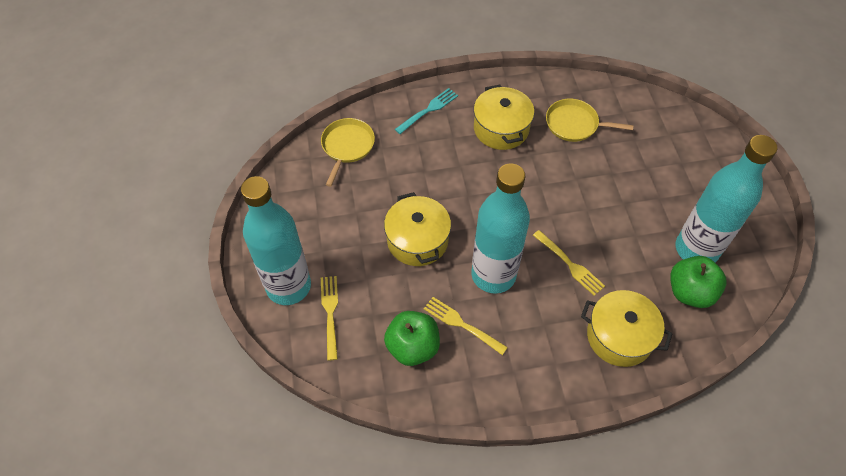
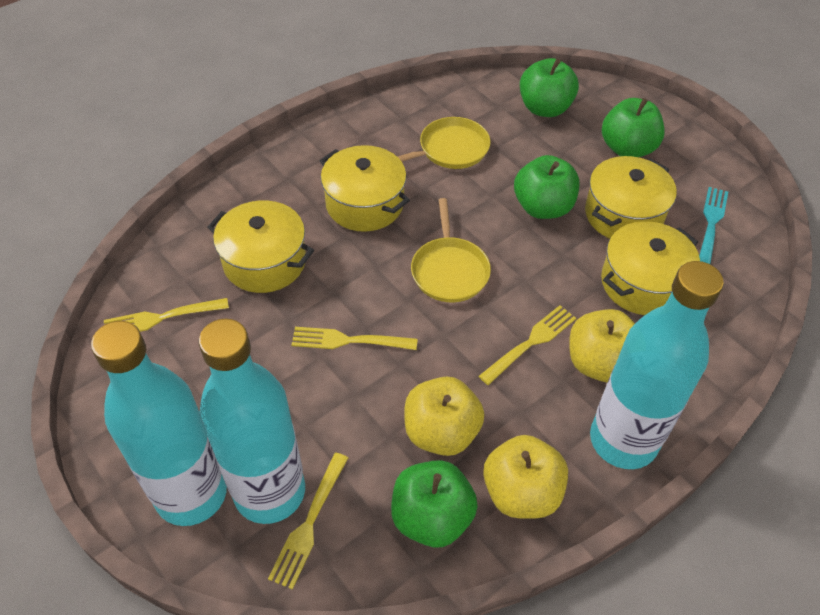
green apple: 2 -> 4
yellow apple: 0 -> 3
yellow fork: 3 -> 4
yellow pot: 3 -> 4

